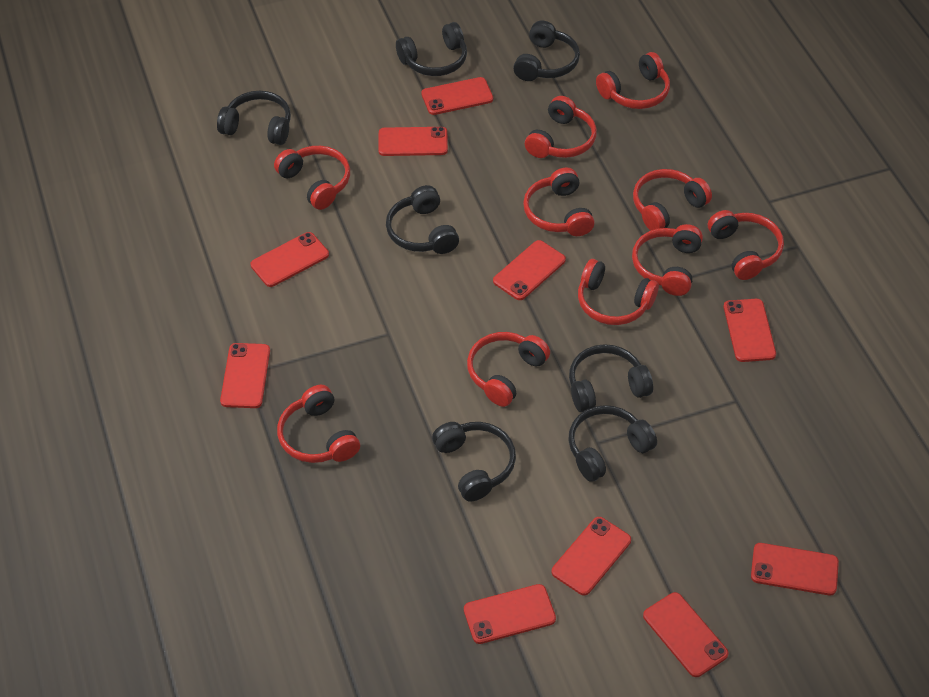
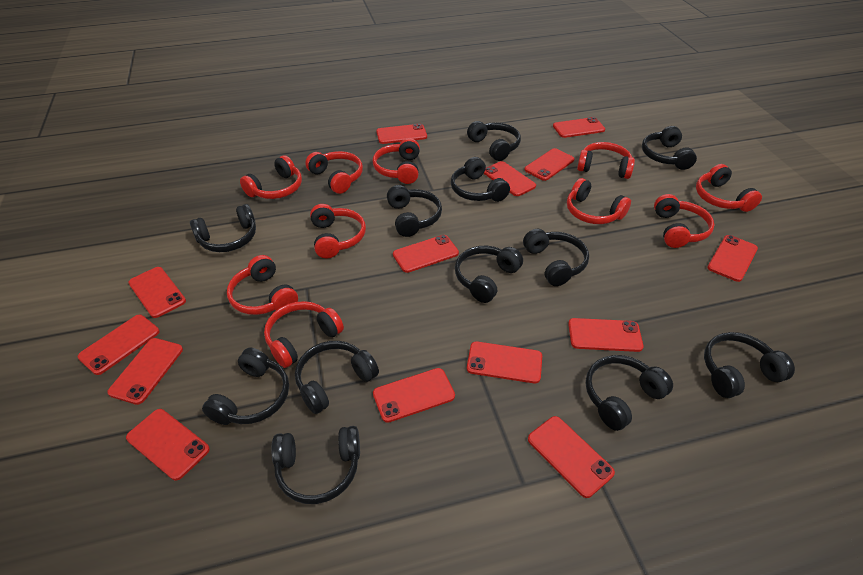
black headphones: 7 -> 12
red phone: 10 -> 14

